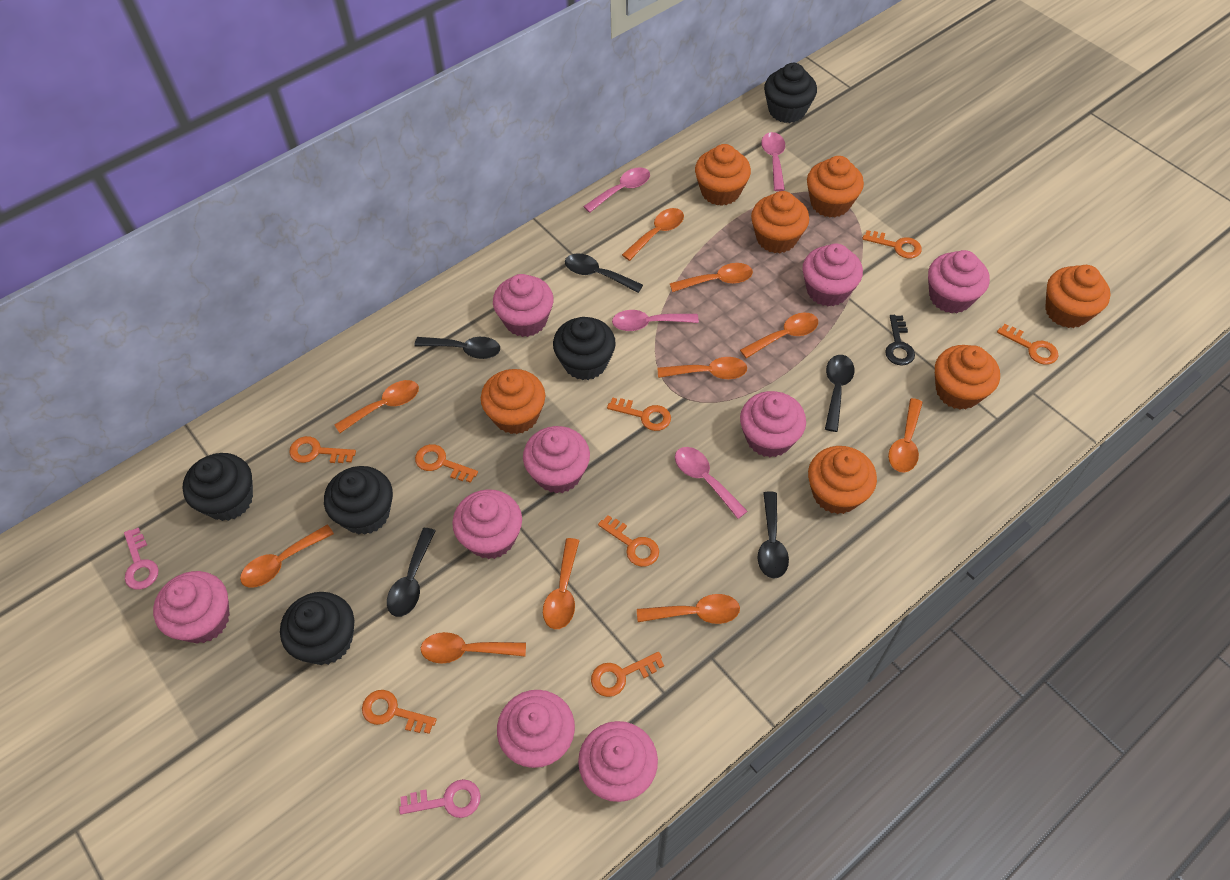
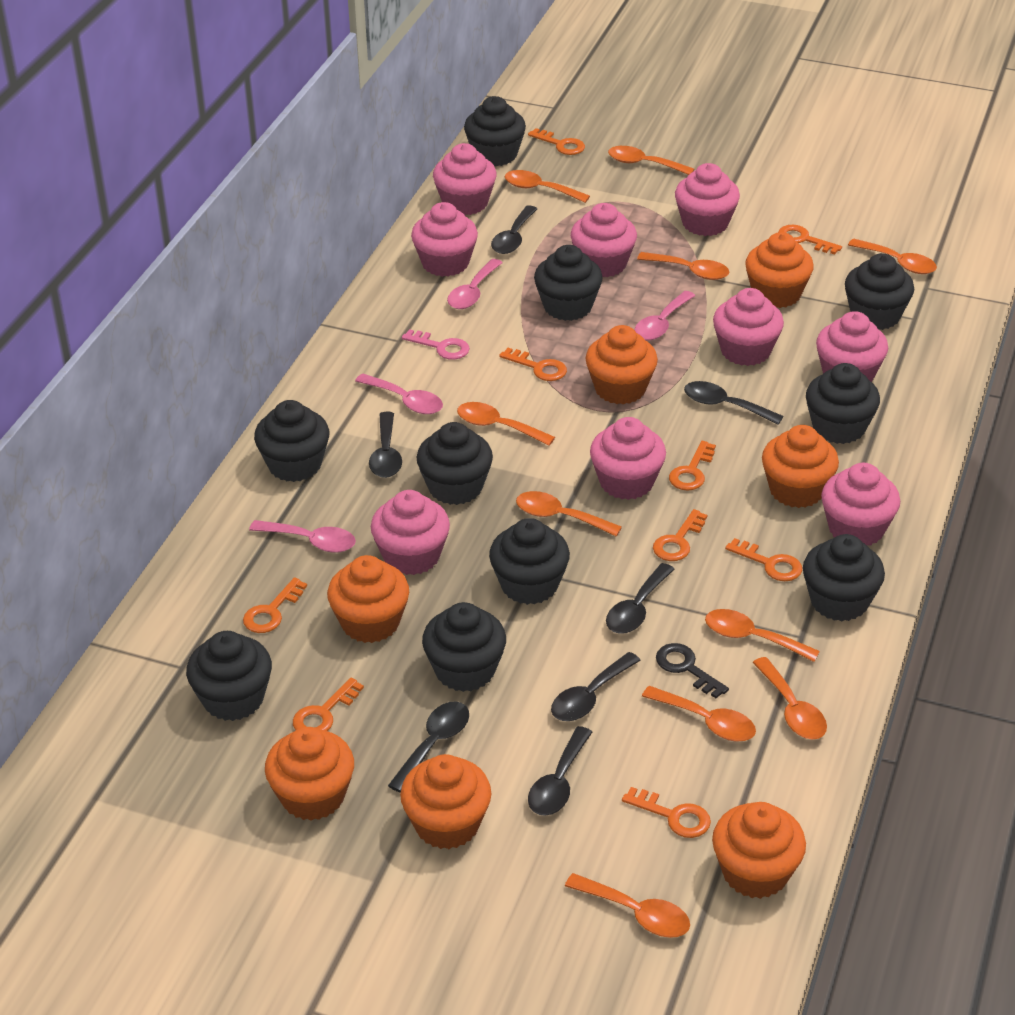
black cupcake: 5 -> 10
black spoon: 5 -> 7
orange key: 8 -> 9
pink key: 2 -> 1

